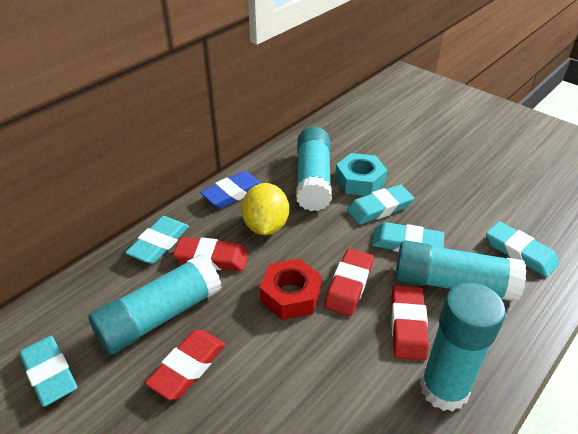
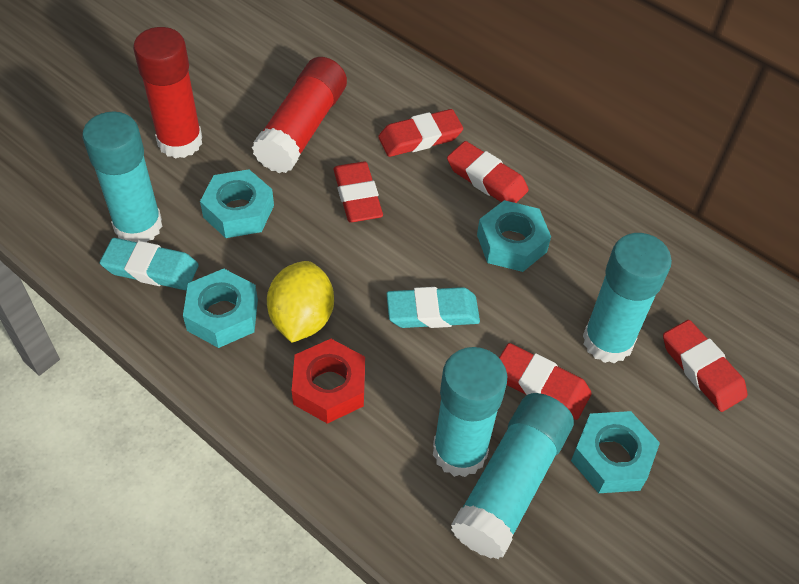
blue eraser: 1 -> 0
red eraser: 4 -> 5
red glue stick: 0 -> 2
turquoise eraser: 5 -> 2
turquoise nut: 1 -> 4

